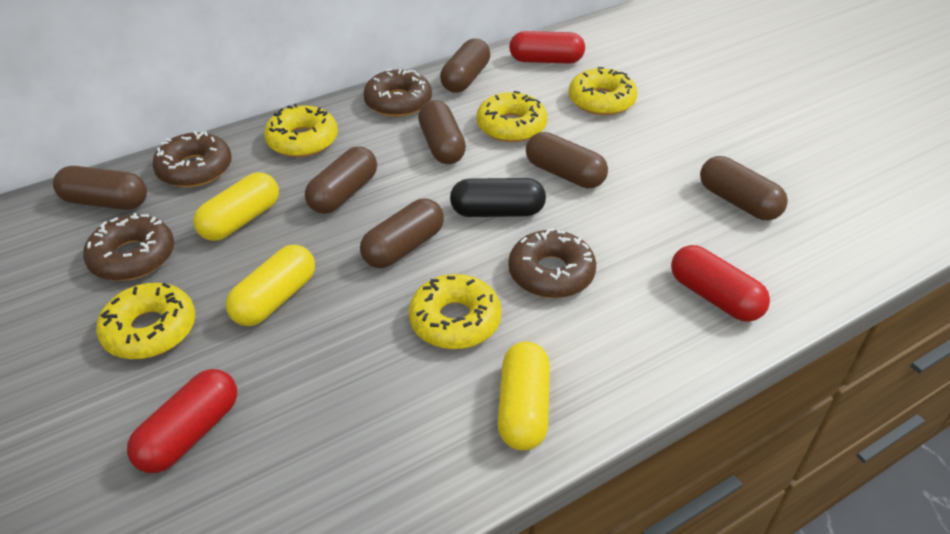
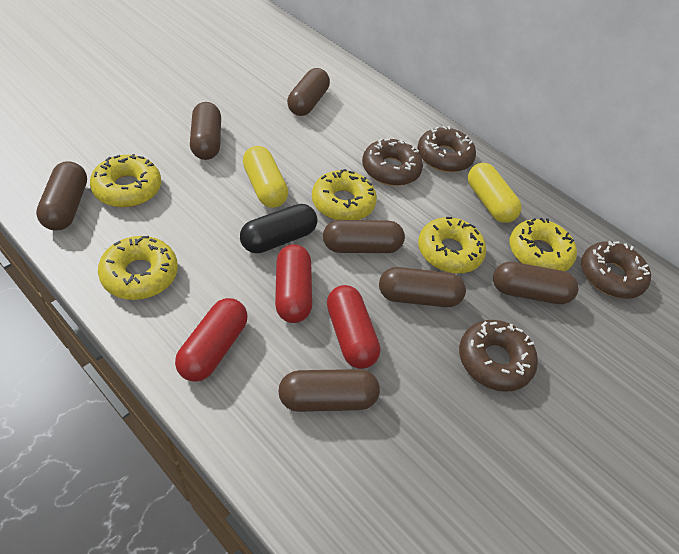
yellow capsule: 3 -> 2

